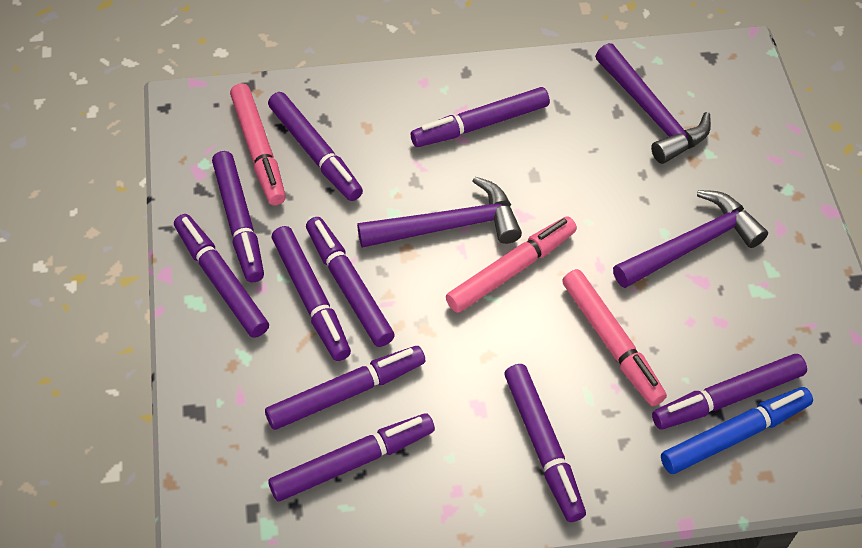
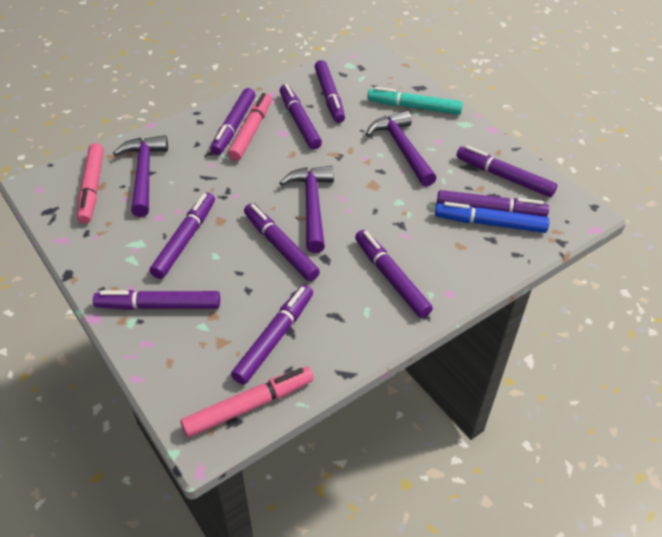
turquoise marker: 0 -> 1

